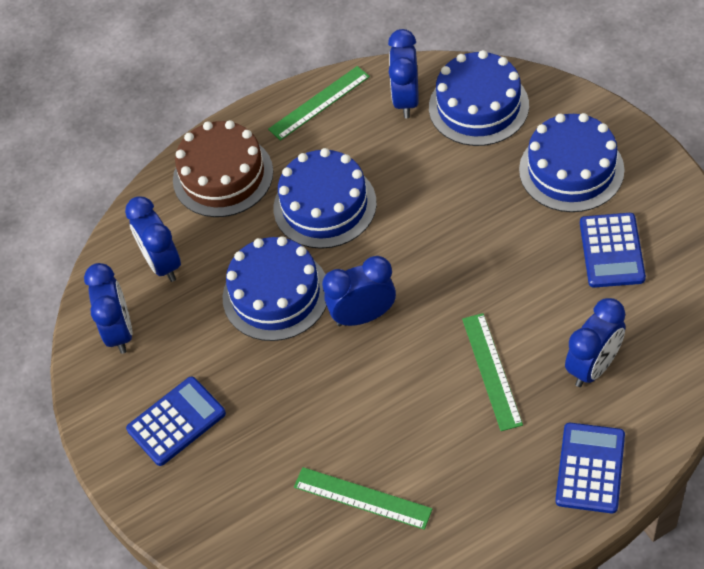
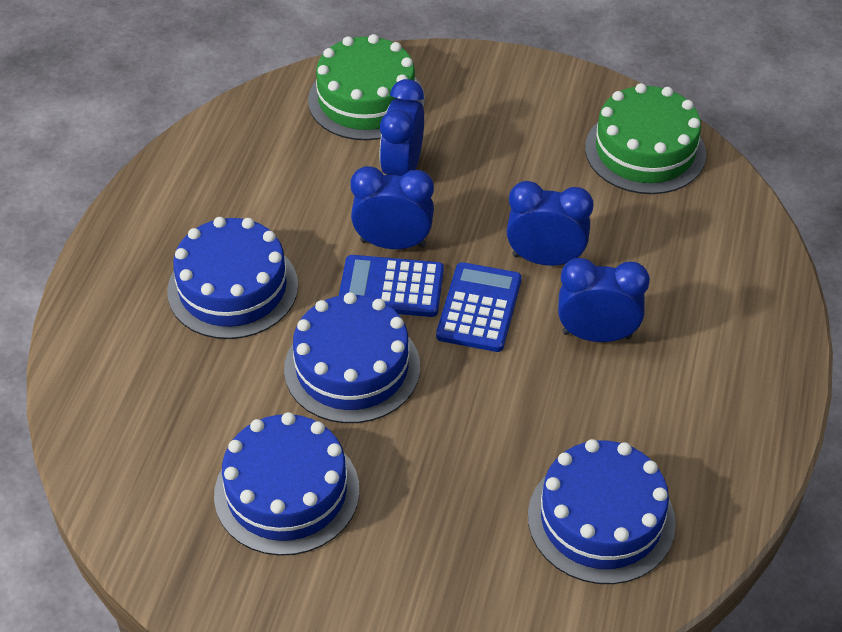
blue calculator: 3 -> 2
blue clock: 5 -> 4
brown cake: 1 -> 0
green cake: 0 -> 2
green ruler: 3 -> 0

